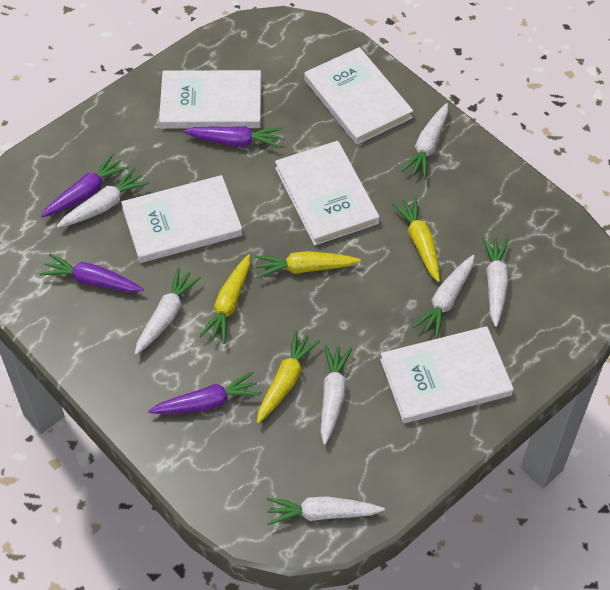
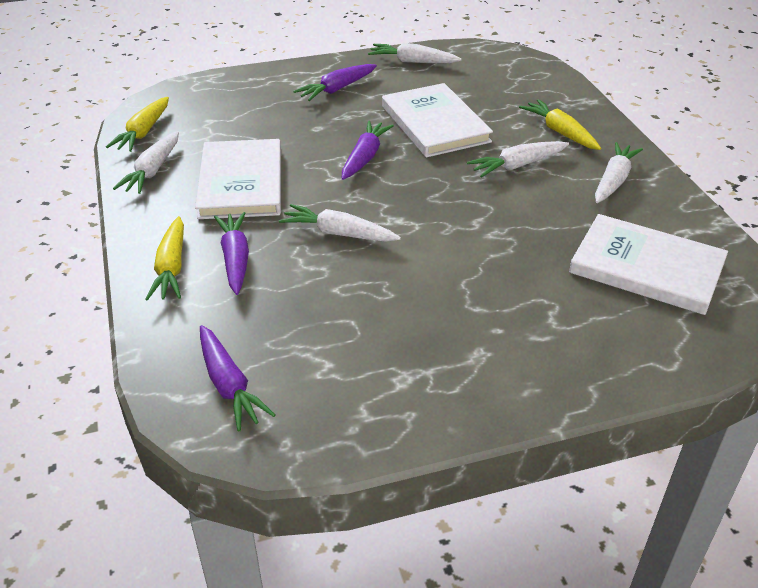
white book: 5 -> 3
white carrot: 7 -> 5
yellow carrot: 4 -> 3

